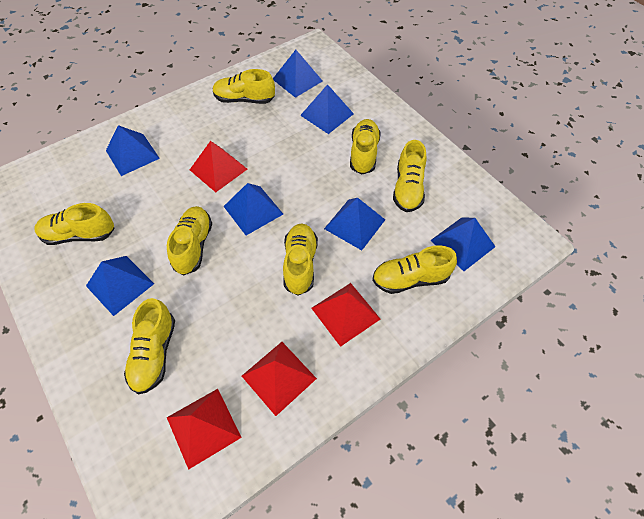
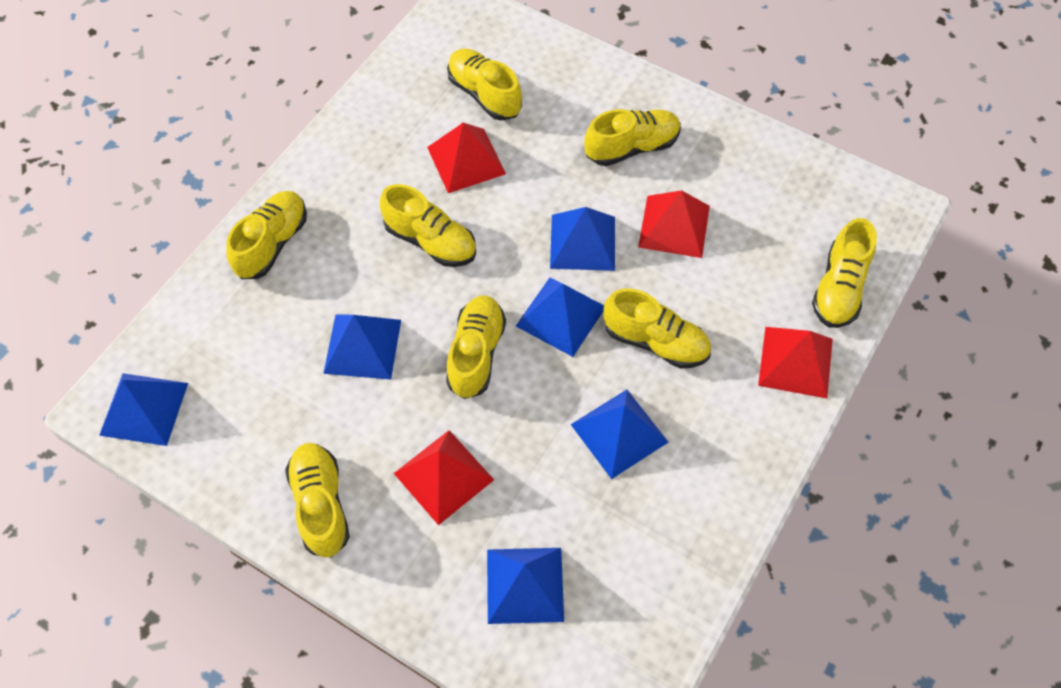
blue pyramid: 7 -> 6

